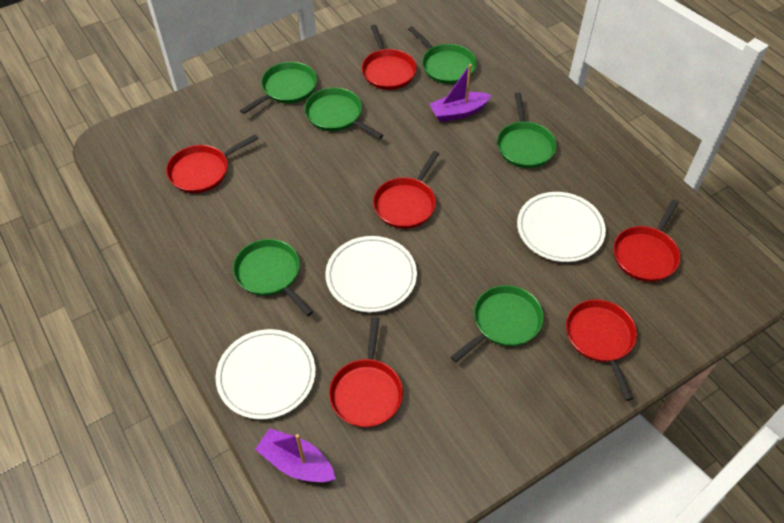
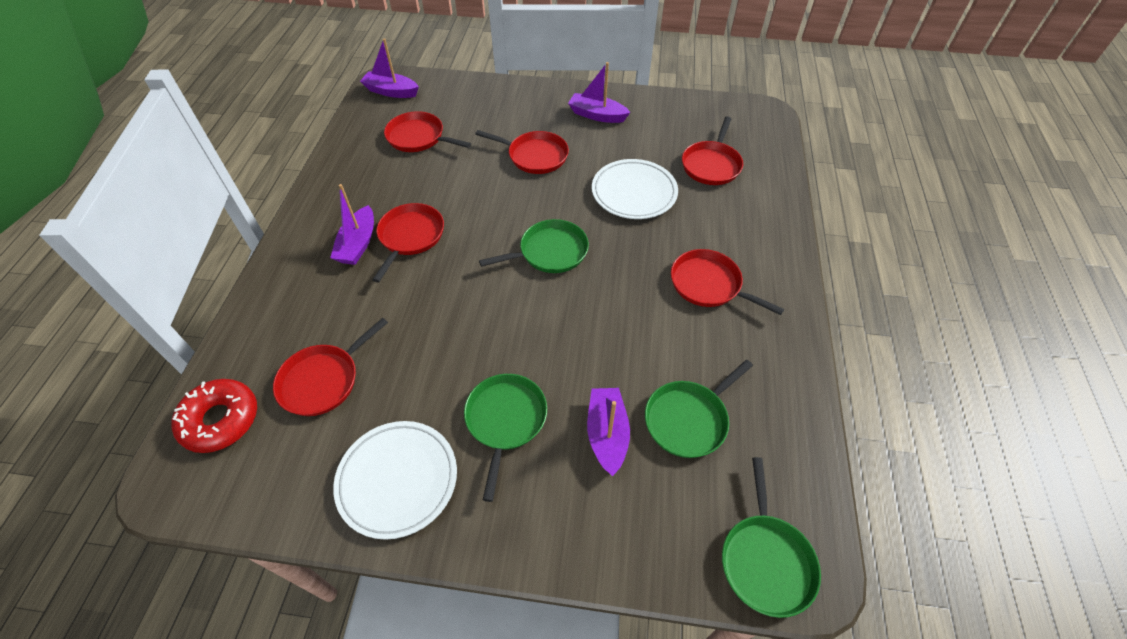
green pan: 6 -> 4
purple boat: 2 -> 4
red donut: 0 -> 1
white plate: 3 -> 2

